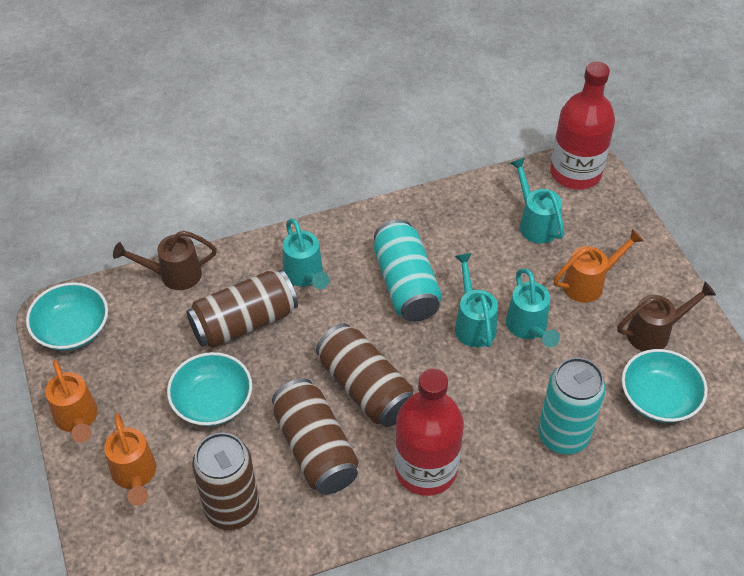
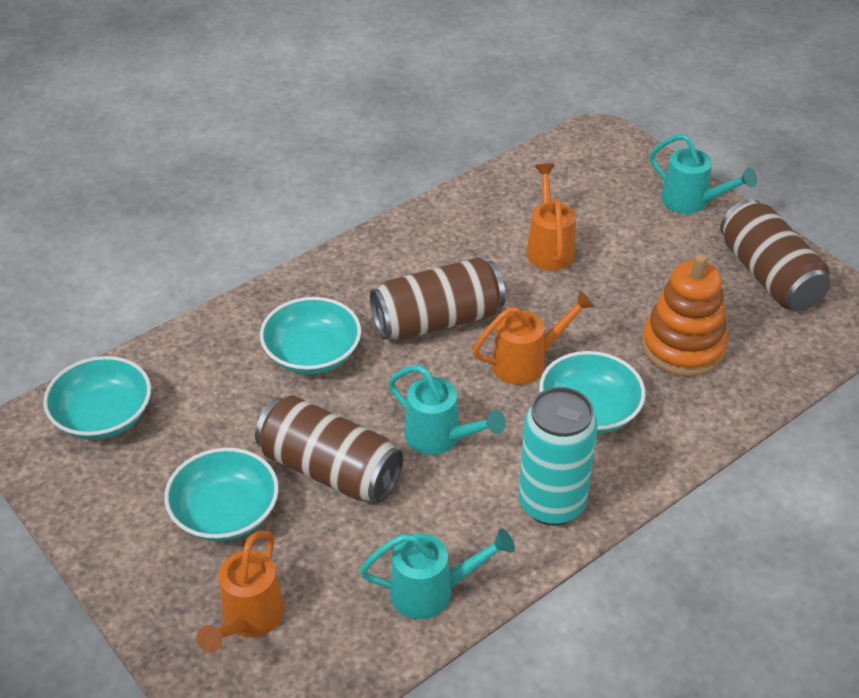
brown can: 4 -> 3
brown watering can: 2 -> 0
orange stacking toy: 0 -> 1
red bottle: 2 -> 0
turquoise bowl: 3 -> 4
turquoise can: 2 -> 1
turquoise watering can: 4 -> 3

